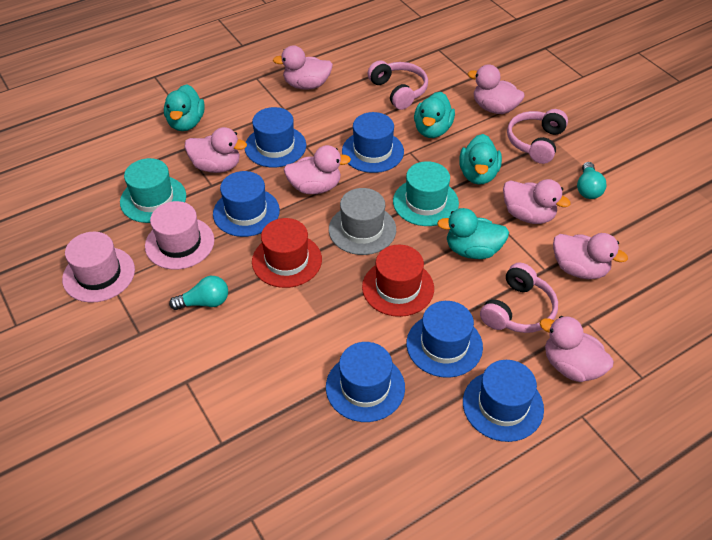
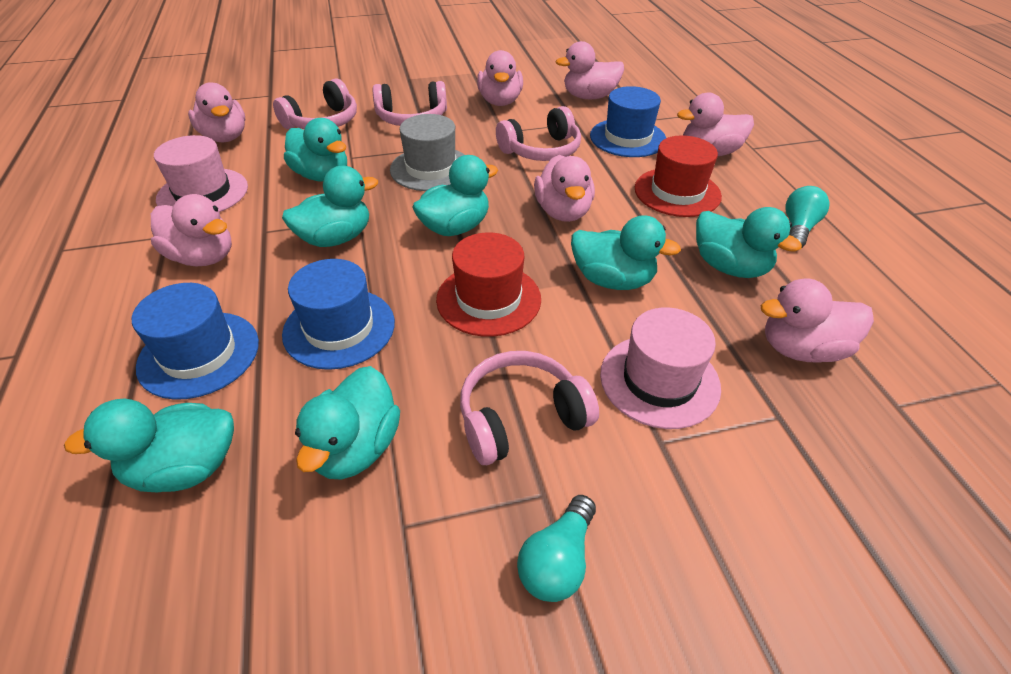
blue hat: 6 -> 3
pink headphones: 3 -> 4
turquoise duck: 4 -> 7
turquoise hat: 2 -> 0

